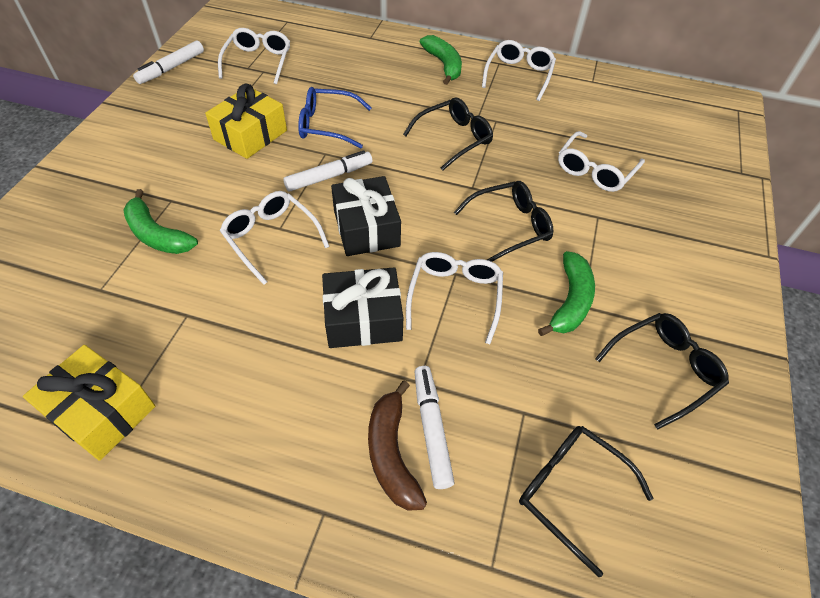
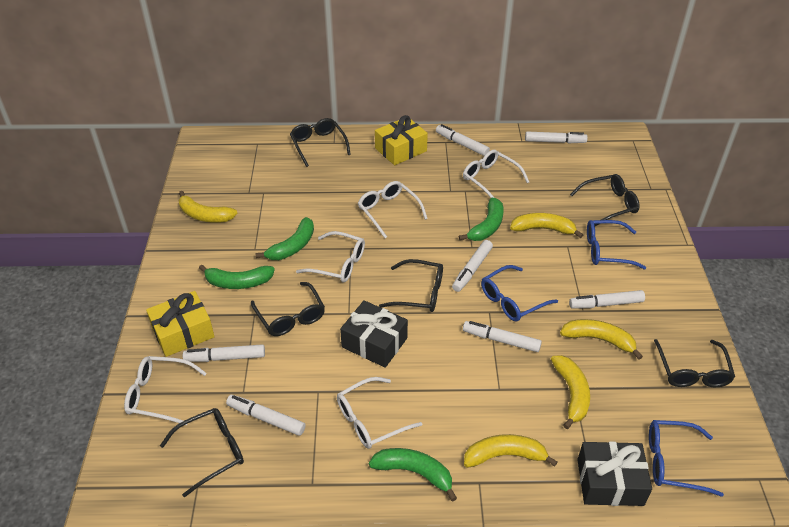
black glasses: 4 -> 6
blue glasses: 1 -> 3
brown banana: 1 -> 0
green banana: 3 -> 4
white marker: 3 -> 7
yellow banana: 0 -> 5

